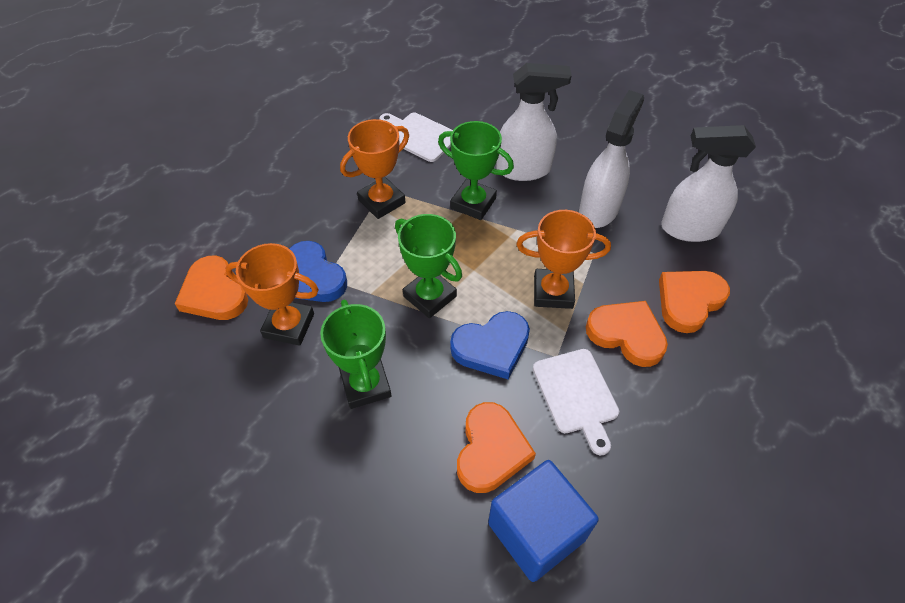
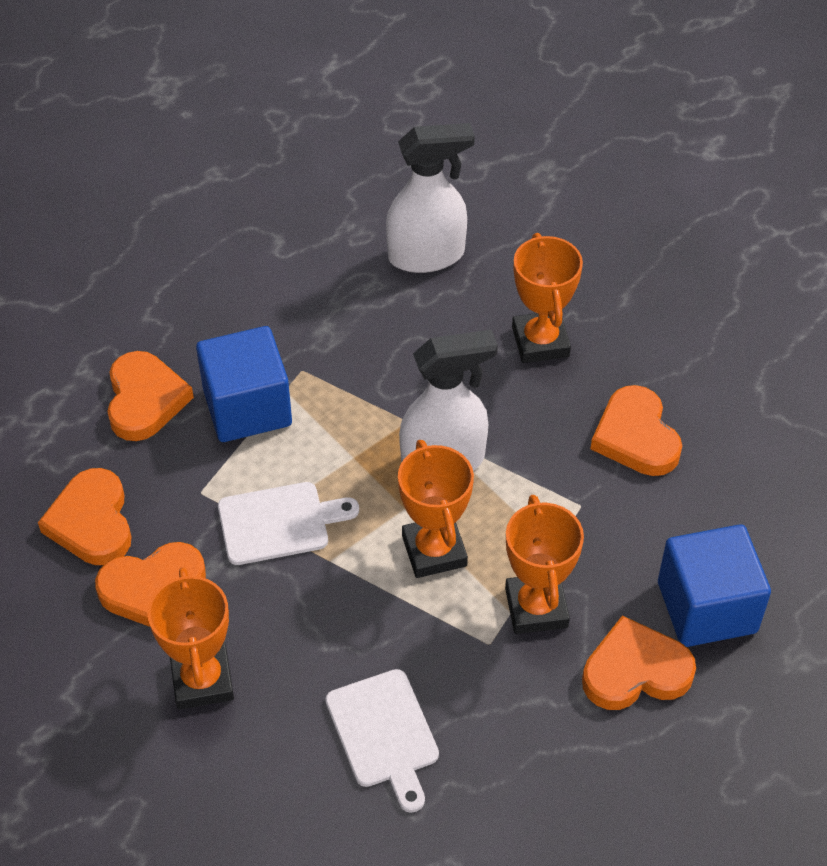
blue cube: 1 -> 2
blue heart: 2 -> 0
green trophy: 3 -> 0
orange heart: 4 -> 5
orange trophy: 3 -> 4
white spray bottle: 3 -> 2

